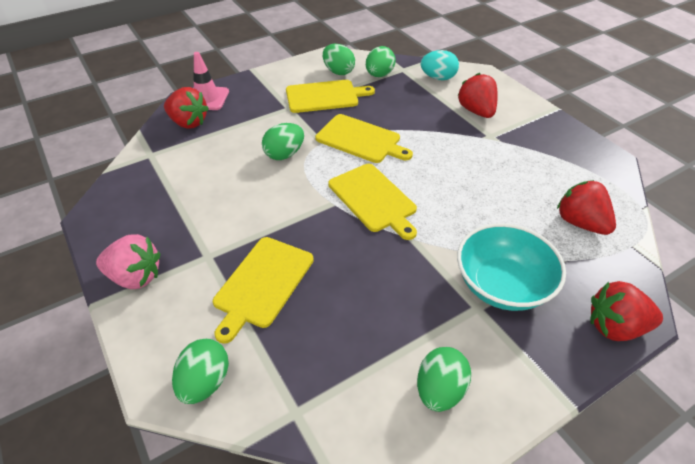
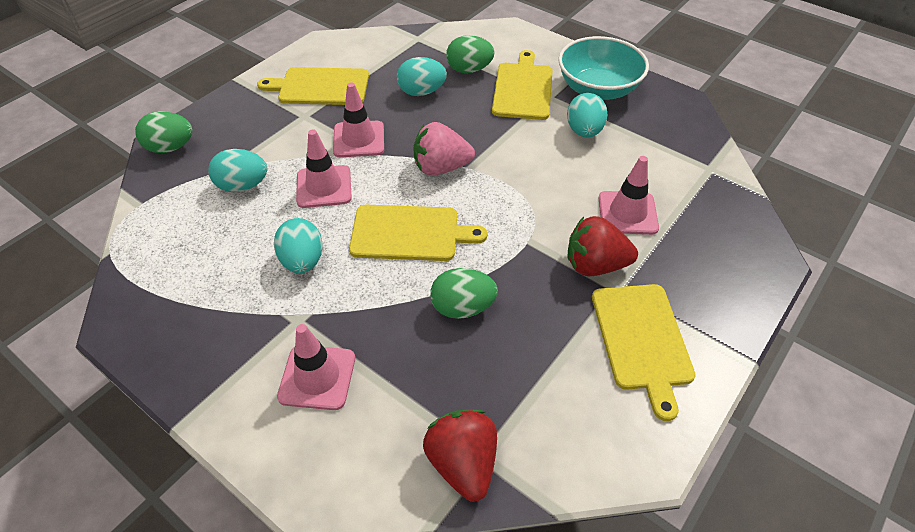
green egg: 5 -> 3
pink traffic cone: 1 -> 4
red strawberry: 4 -> 2
turquoise egg: 1 -> 4

